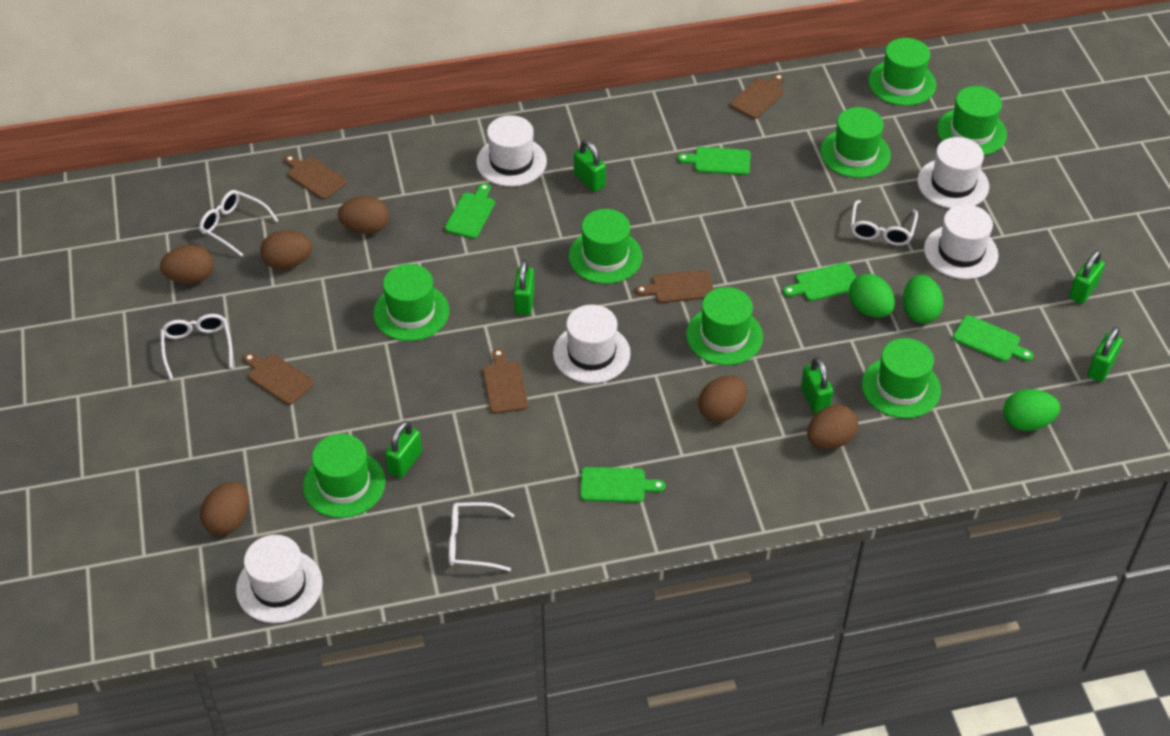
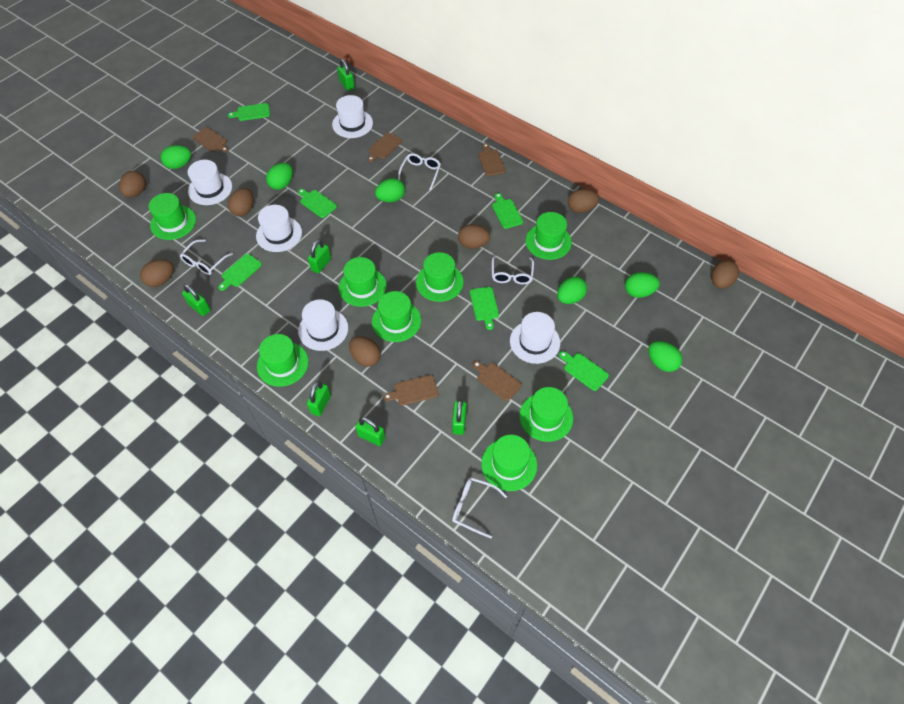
brown egg: 6 -> 7
green cutting board: 5 -> 6
green egg: 3 -> 6

